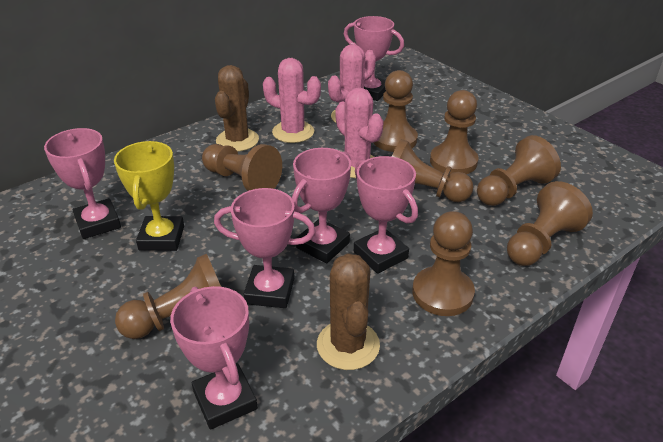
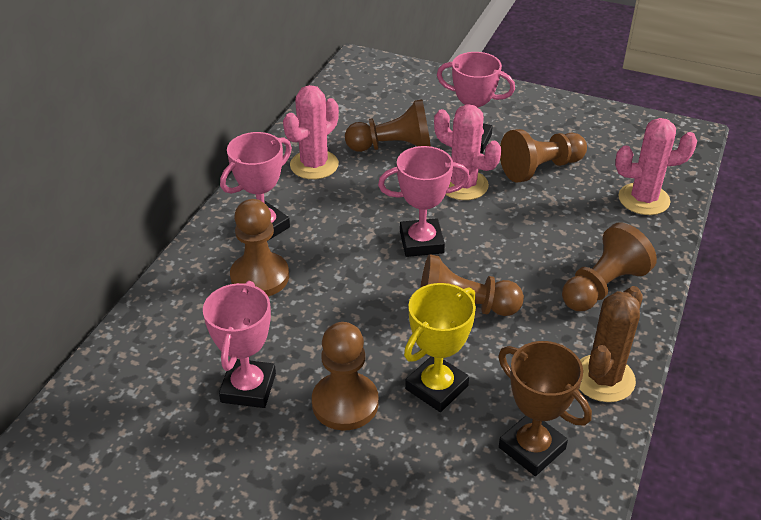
brown cactus: 2 -> 1
brown pawn: 8 -> 6
brown trophy: 0 -> 1
pink trophy: 6 -> 4

